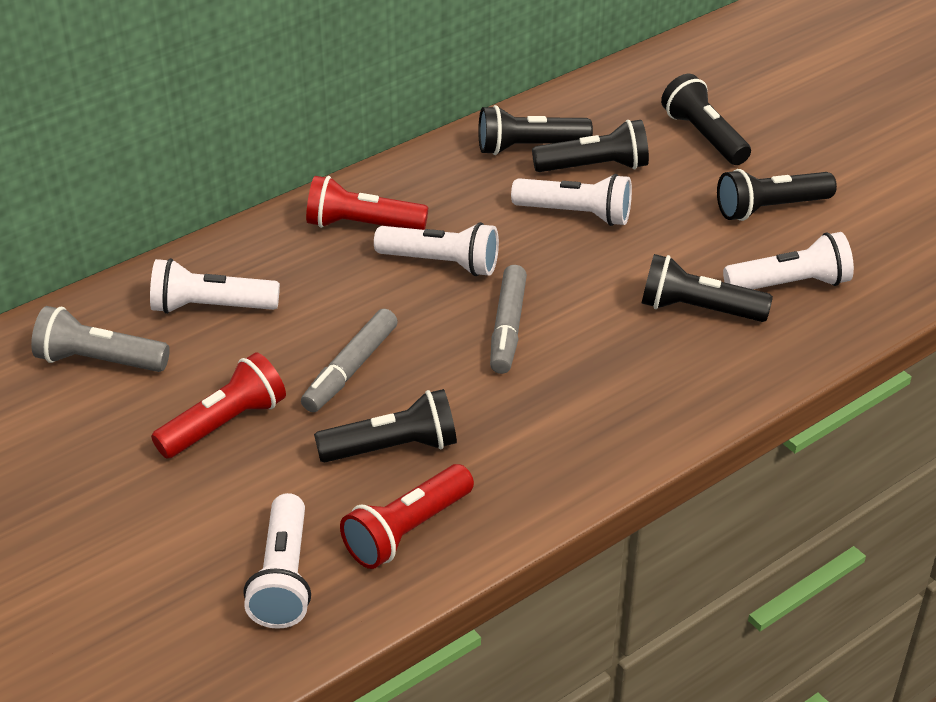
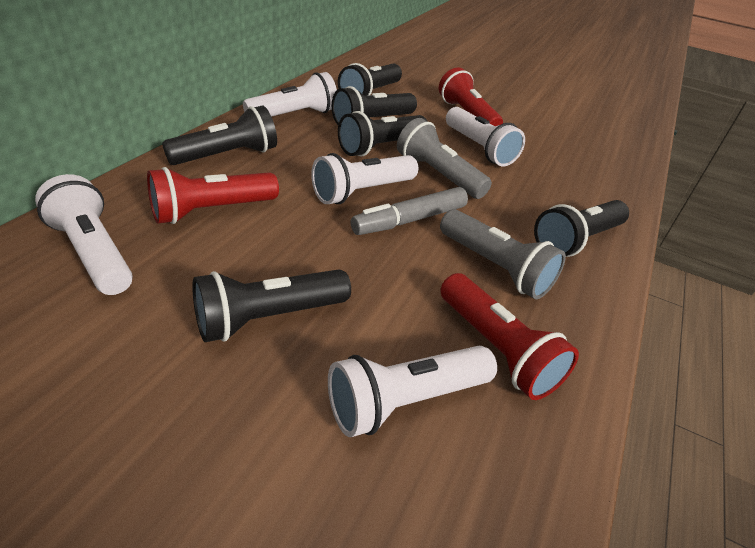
grey flashlight: 1 -> 2
grey marker: 2 -> 1

